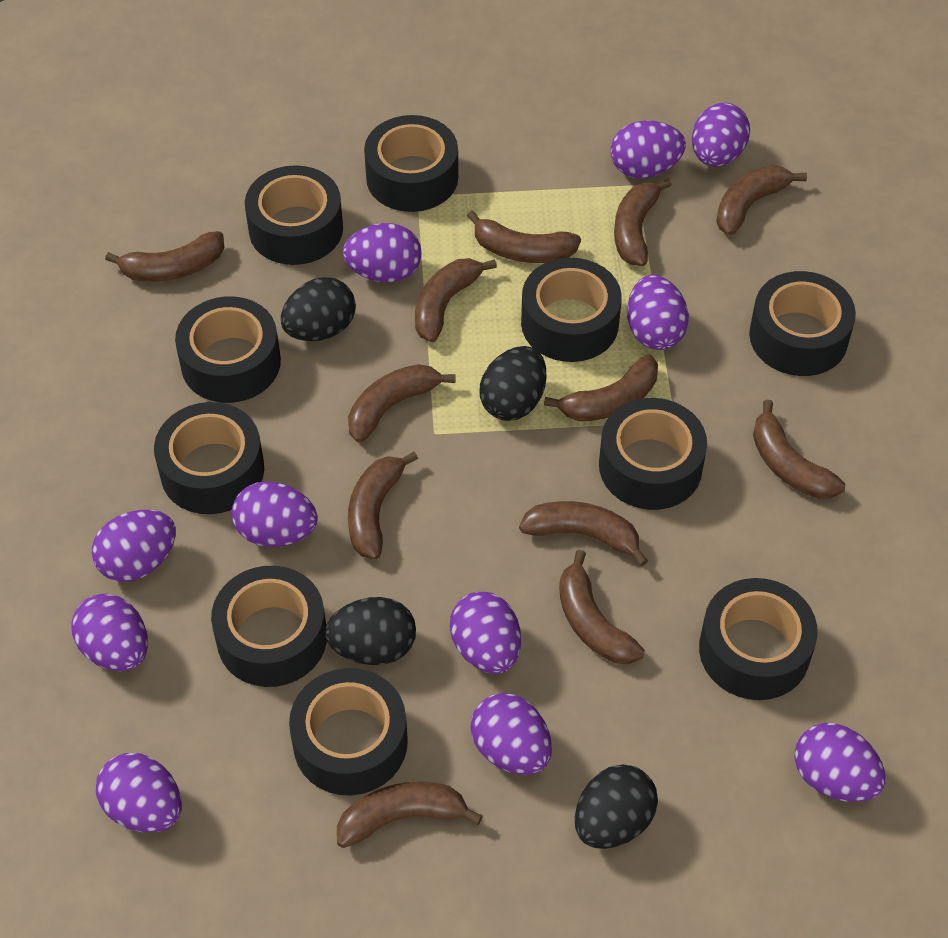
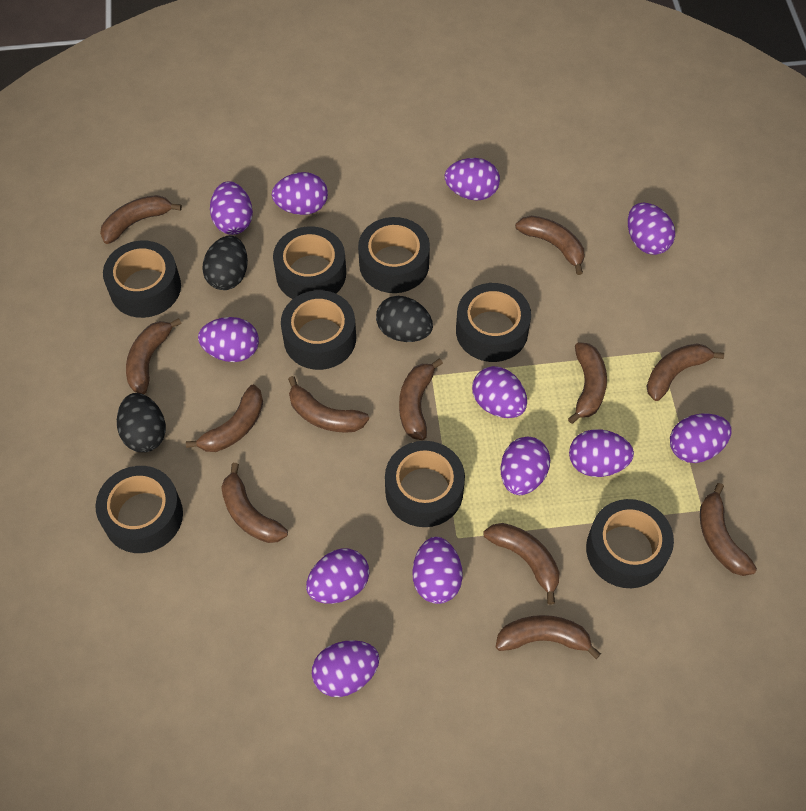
black egg: 4 -> 3
black tape: 10 -> 8
purple egg: 11 -> 12

